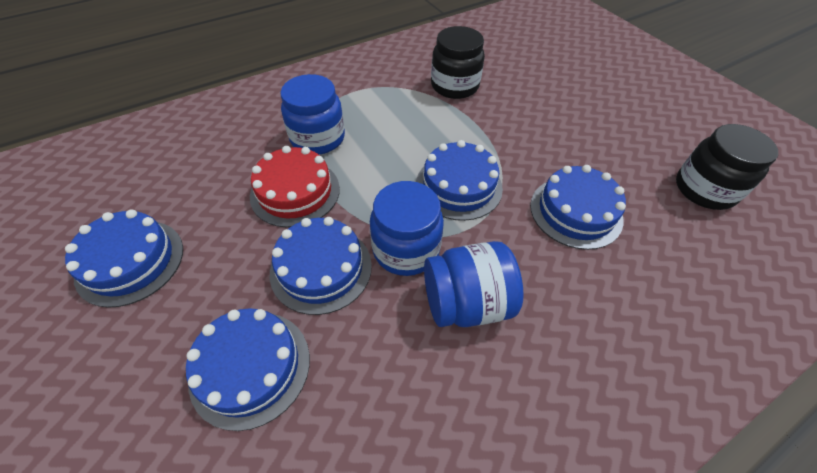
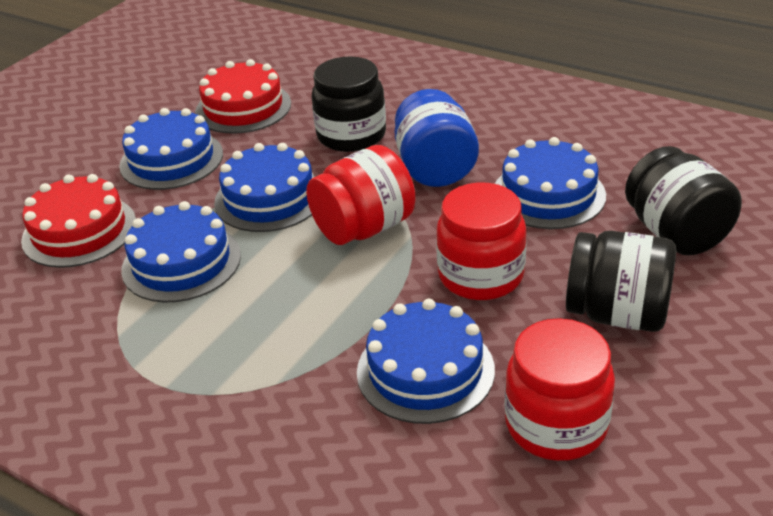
black jar: 2 -> 3
blue jar: 3 -> 1
red cake: 1 -> 2
red jar: 0 -> 3

